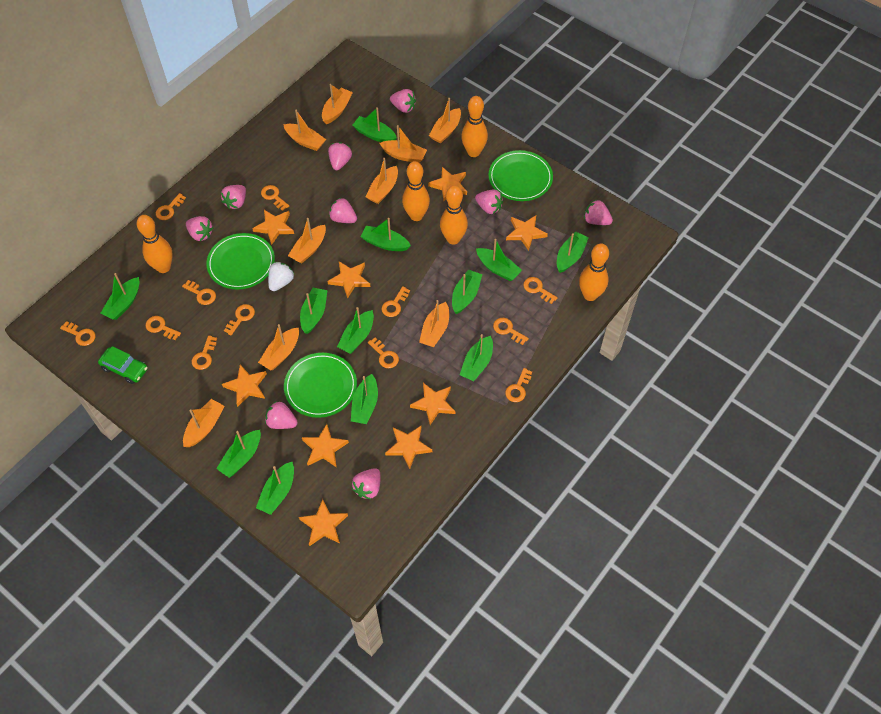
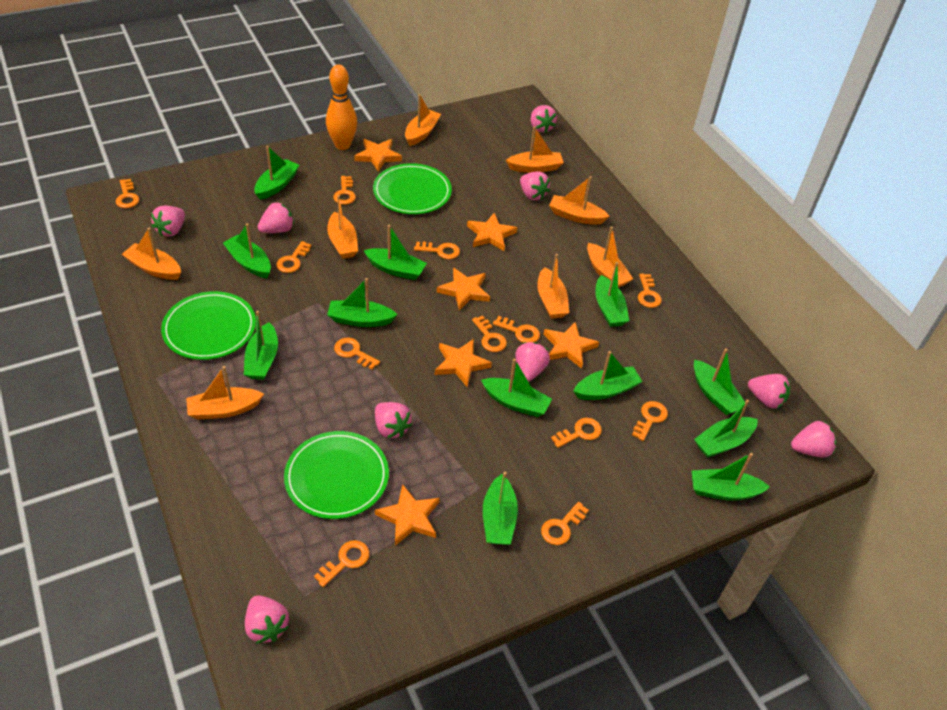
green car: 1 -> 0
orange boat: 9 -> 8
orange bowling pin: 5 -> 1
orange star: 9 -> 6
white strawberry: 1 -> 0

